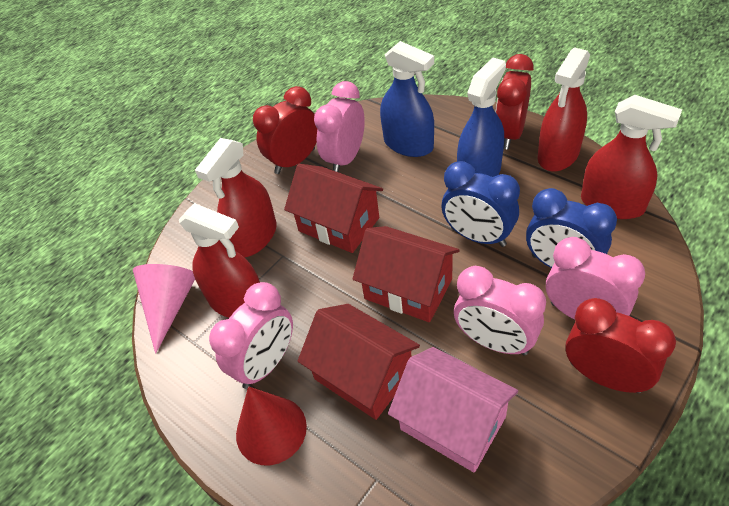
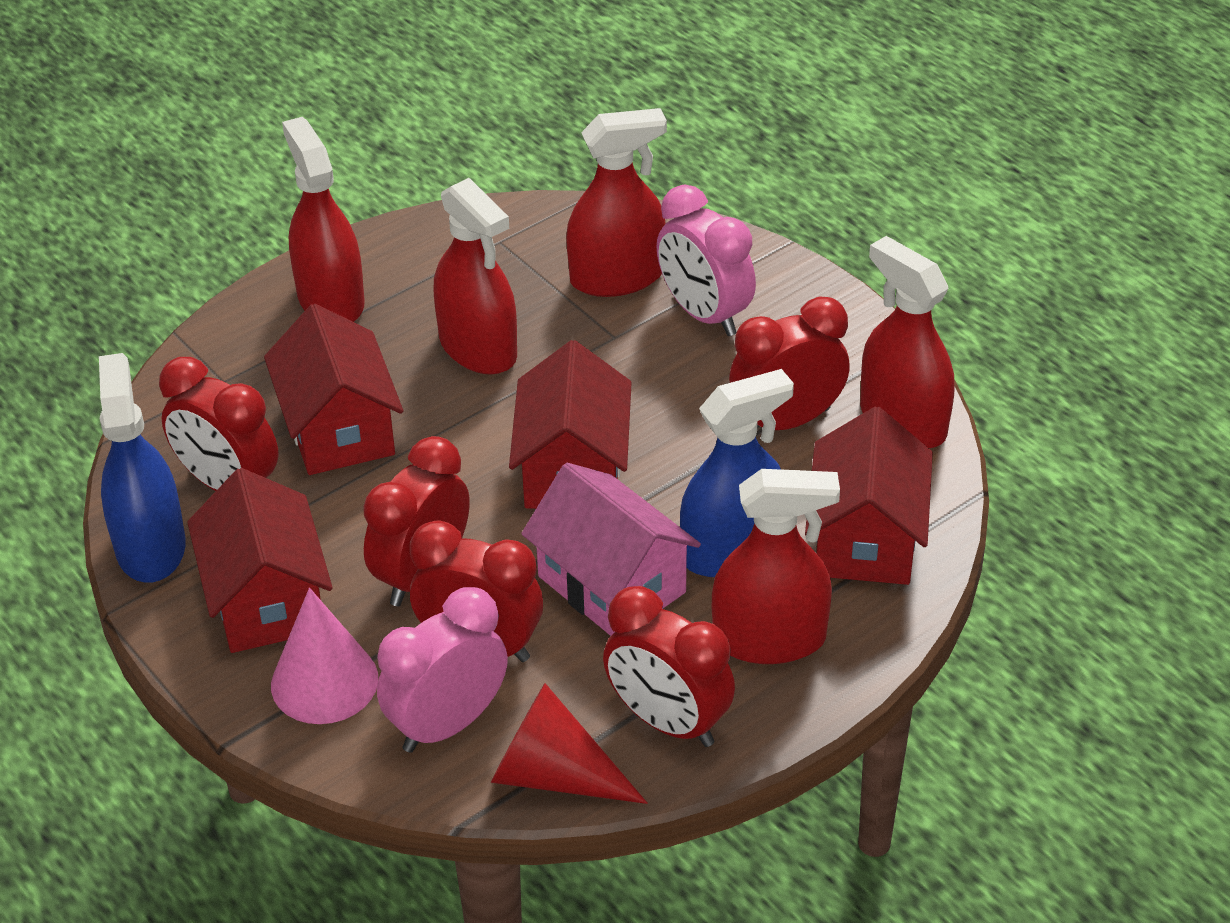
blue clock: 2 -> 0
pink clock: 4 -> 2
red clock: 3 -> 5
red house: 3 -> 4
red spray bottle: 4 -> 5

